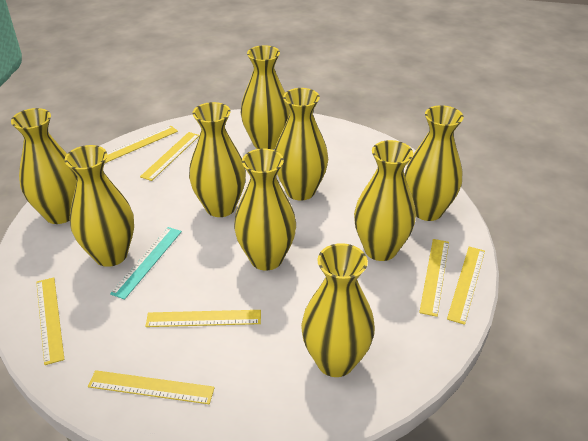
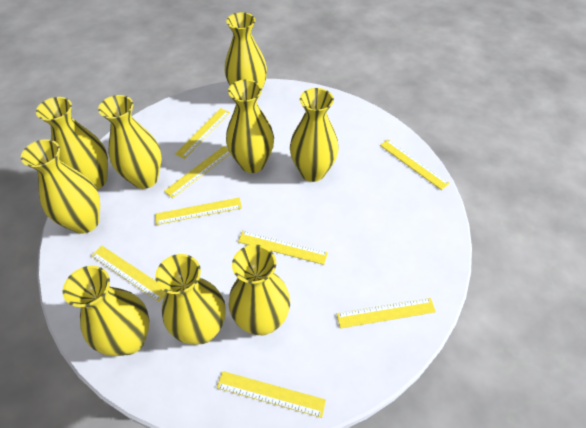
turquoise ruler: 1 -> 0
yellow ruler: 7 -> 8

